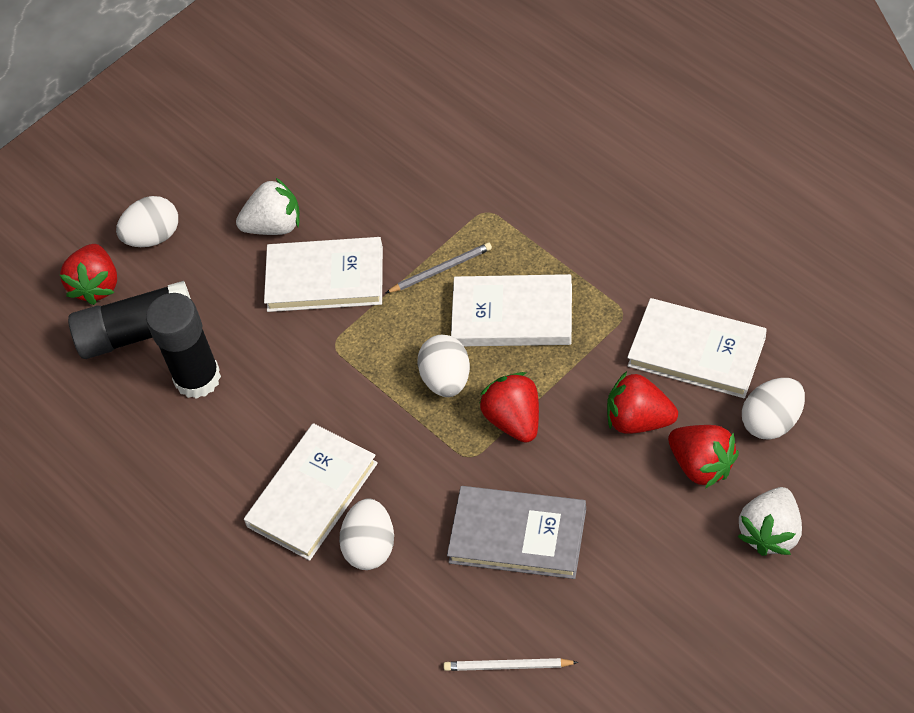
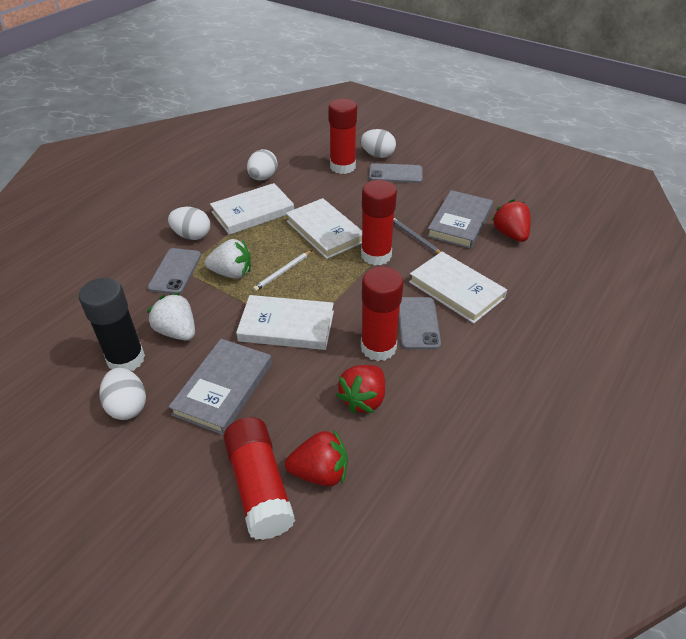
black glue stick: 2 -> 1
grey book: 1 -> 2
grey phone: 0 -> 3
red glue stick: 0 -> 4
red strawberry: 4 -> 3

